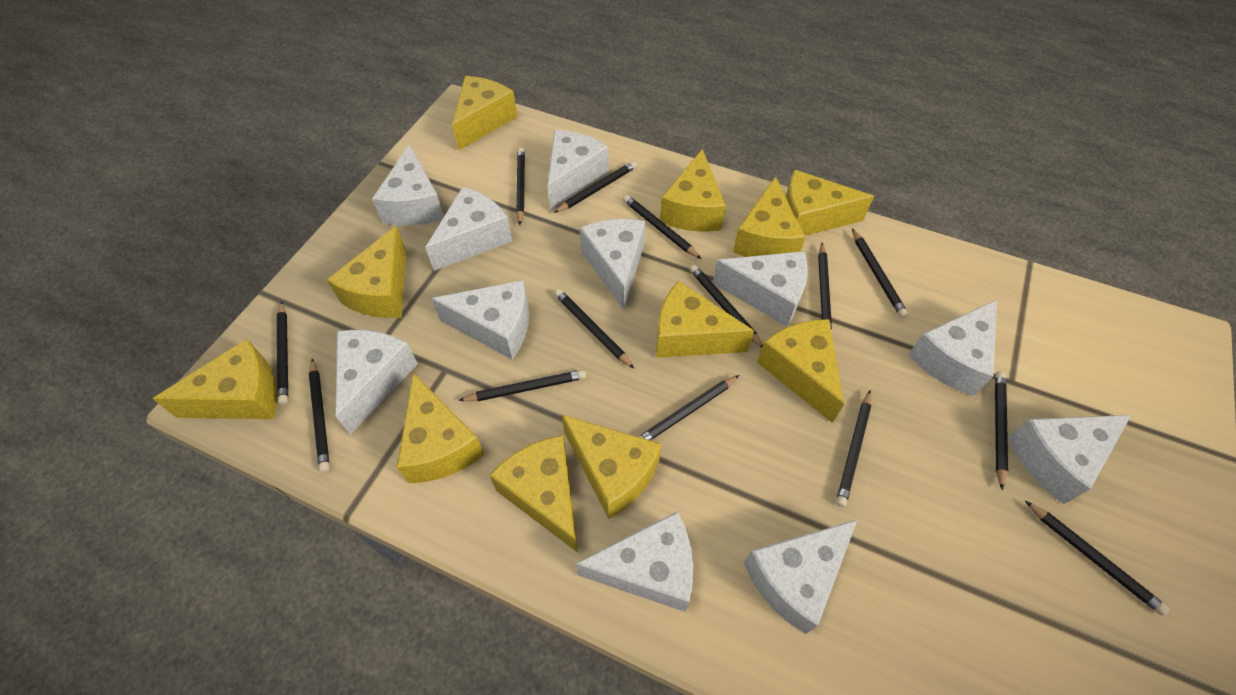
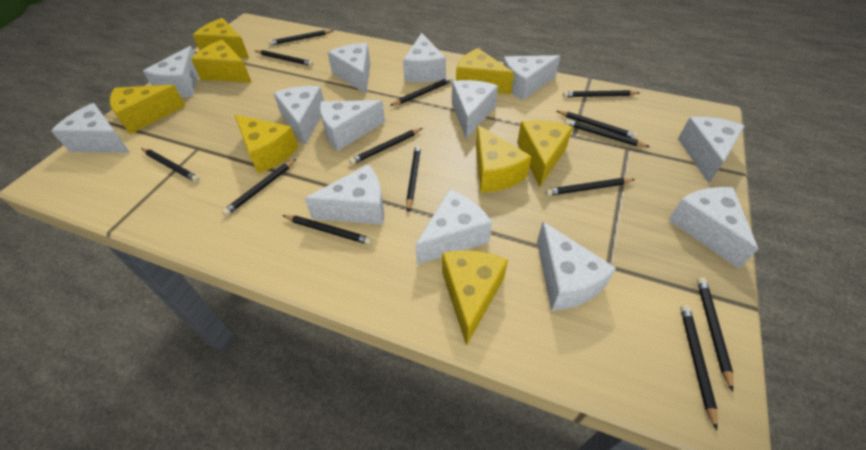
white cheese: 11 -> 13
yellow cheese: 11 -> 8

